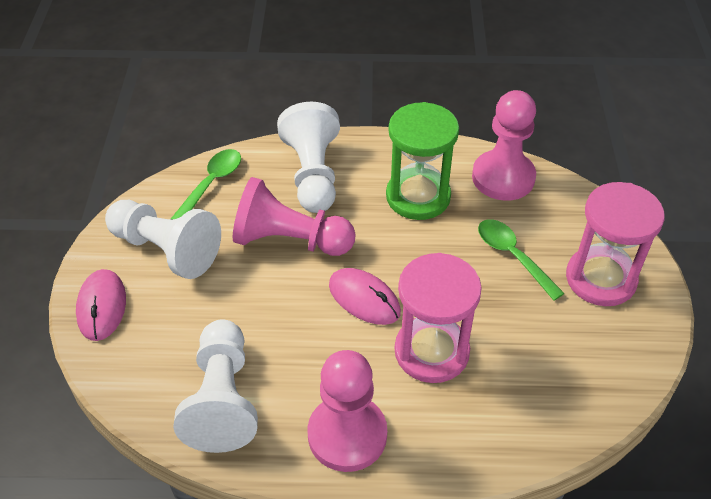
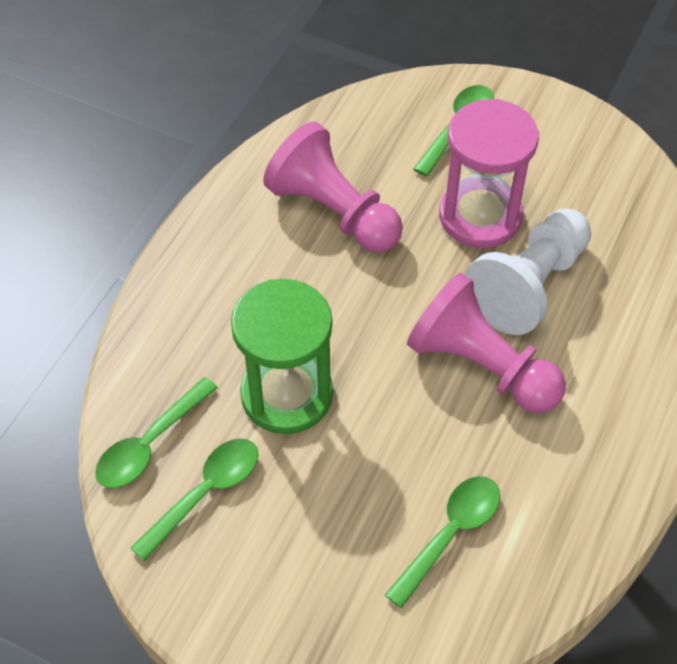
green spoon: 2 -> 4
pink hourglass: 2 -> 1
pink mouse: 2 -> 0
pink pawn: 3 -> 2
white pawn: 3 -> 1

